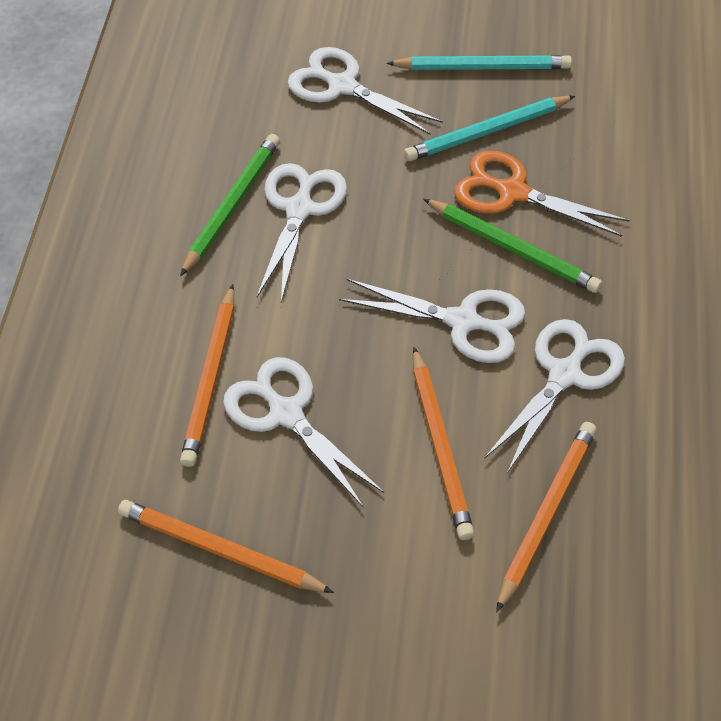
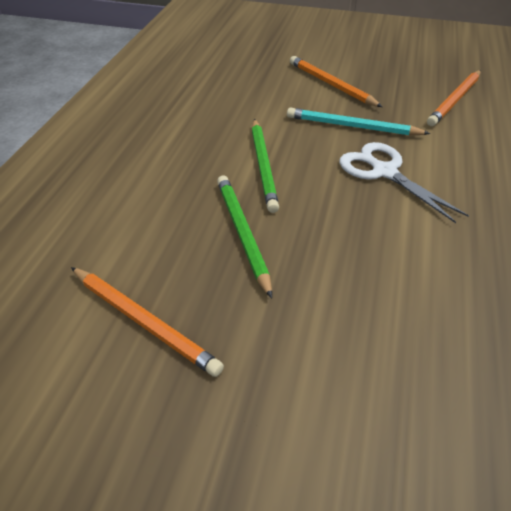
orange pencil: 4 -> 3
orange scissors: 1 -> 0
turquoise pencil: 2 -> 1
white scissors: 5 -> 1

